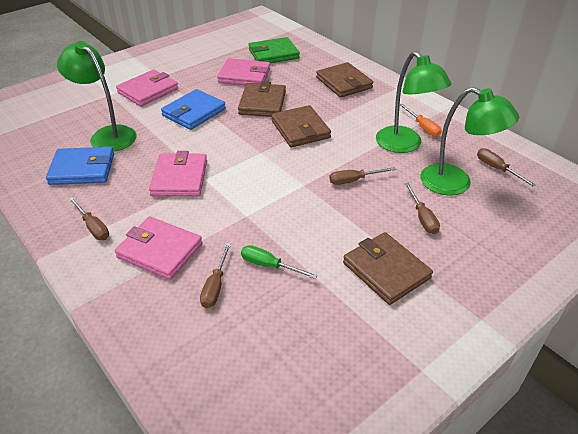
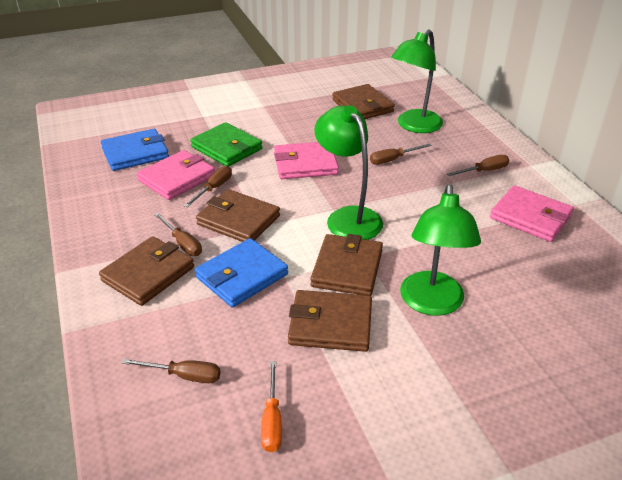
brown wallet: 4 -> 5
green screwdriver: 1 -> 0
pink wallet: 4 -> 3

